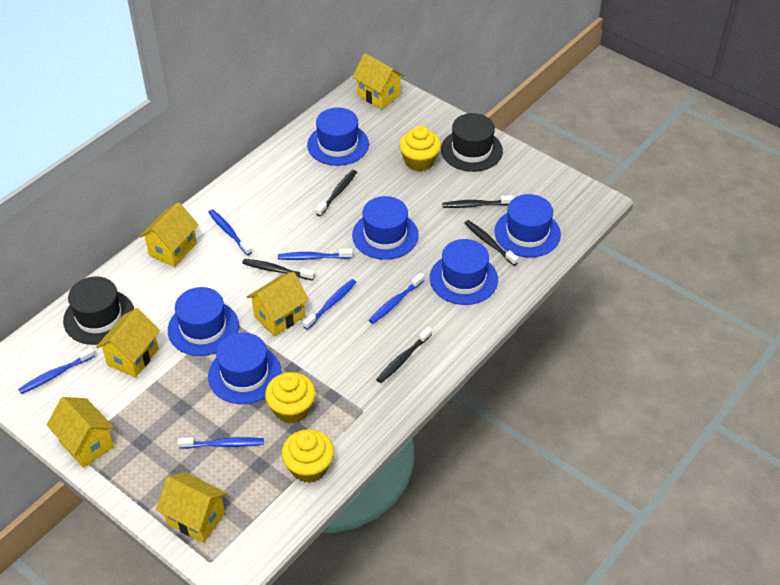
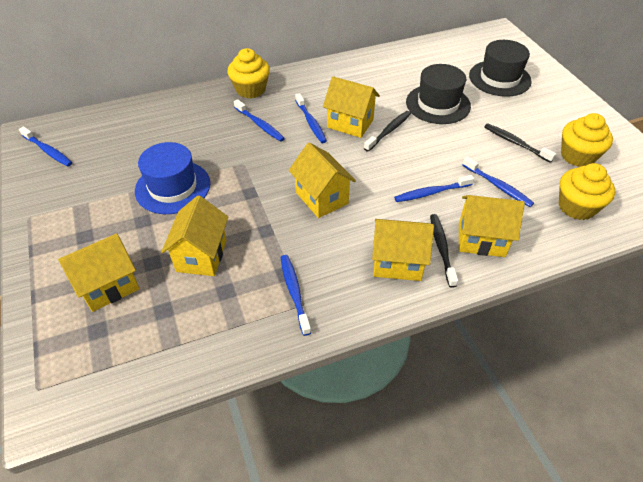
black toothbrush: 5 -> 3
blue hat: 6 -> 1

